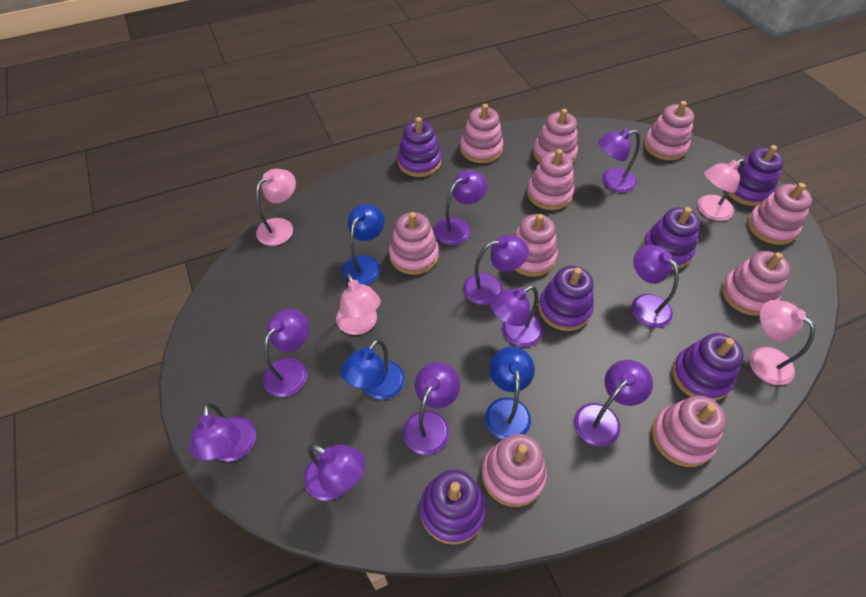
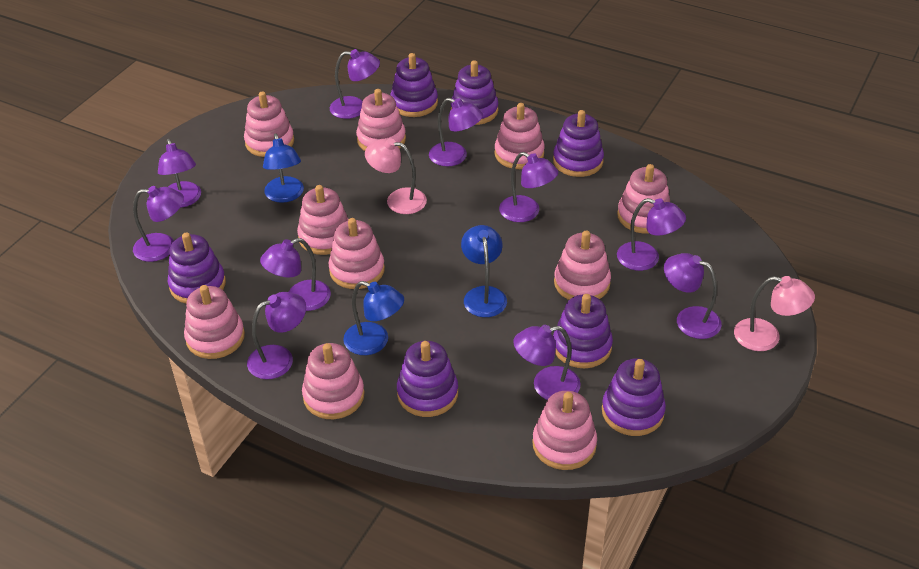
pink lamp: 4 -> 2
purple stacking toy: 6 -> 7

